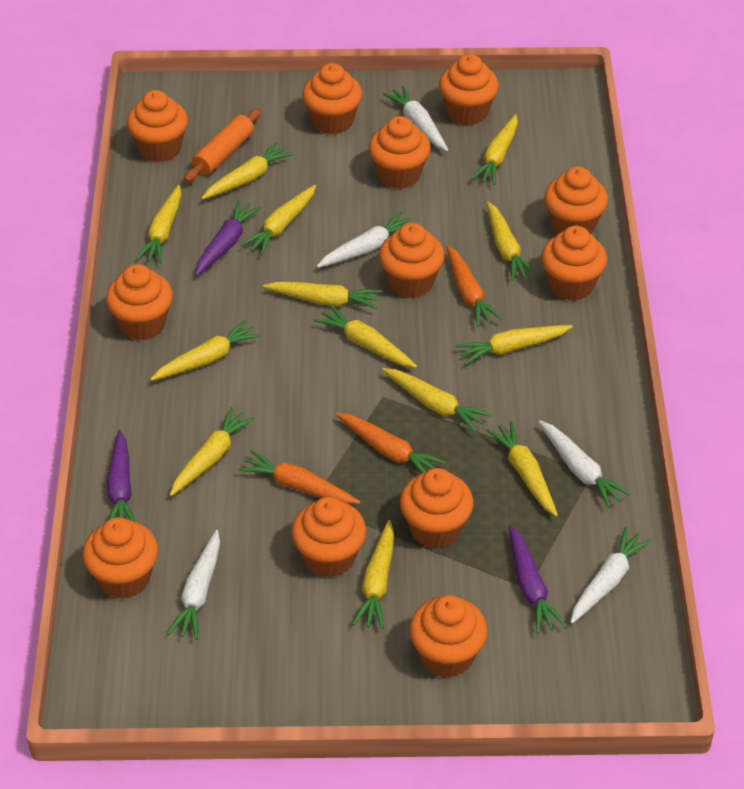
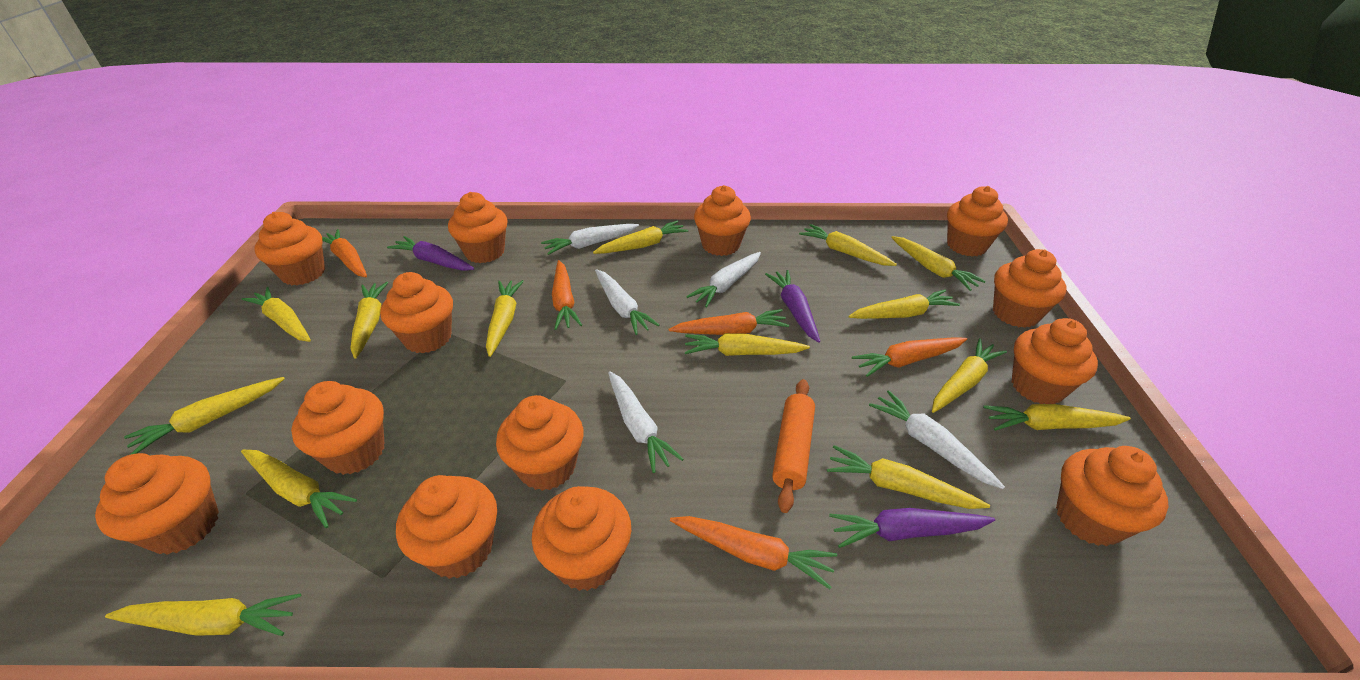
orange carrot: 3 -> 5
orange cupcake: 12 -> 13
yellow carrot: 13 -> 14

